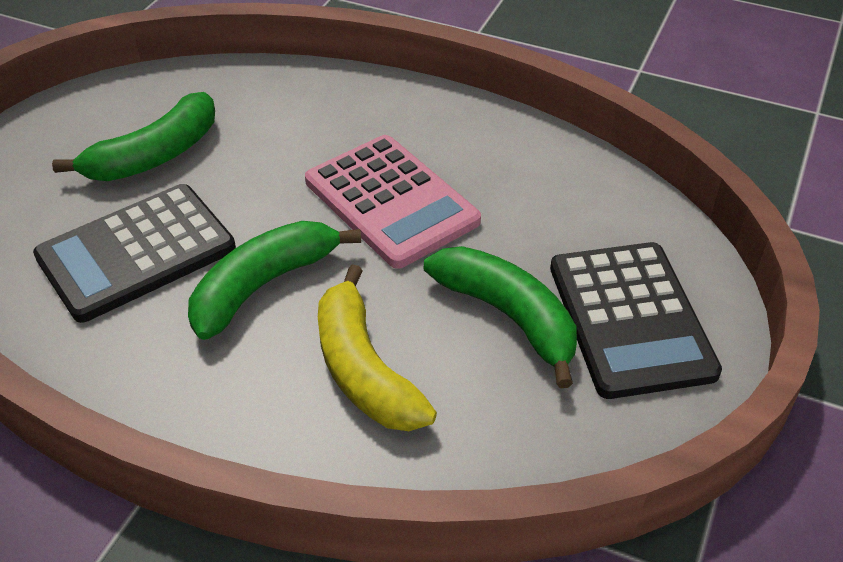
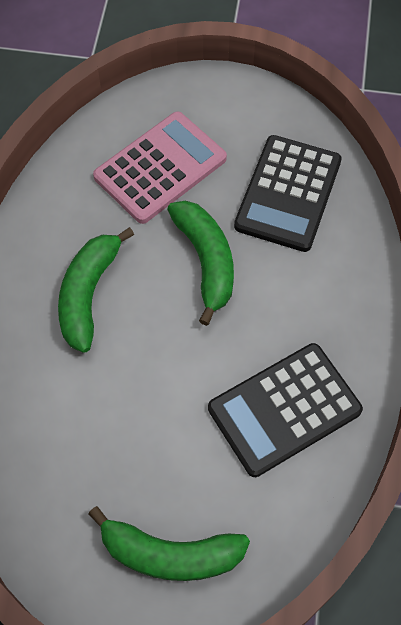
yellow banana: 1 -> 0

